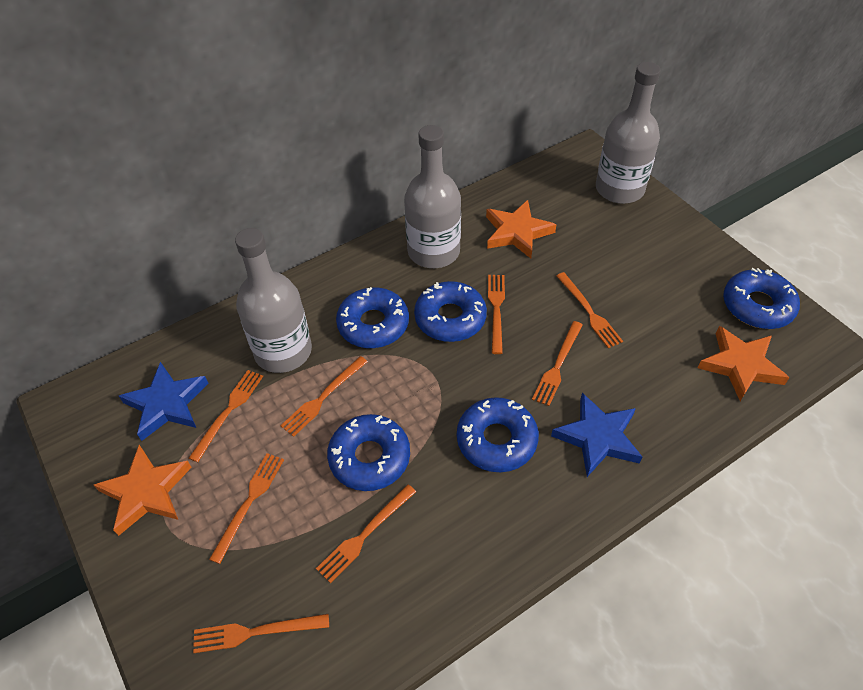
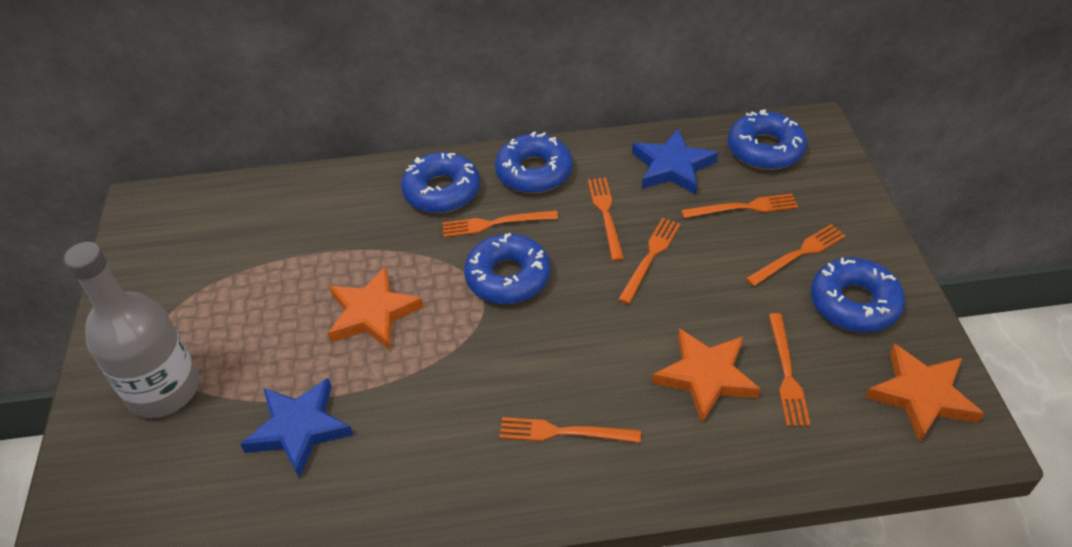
grey bottle: 3 -> 1
orange fork: 8 -> 7

